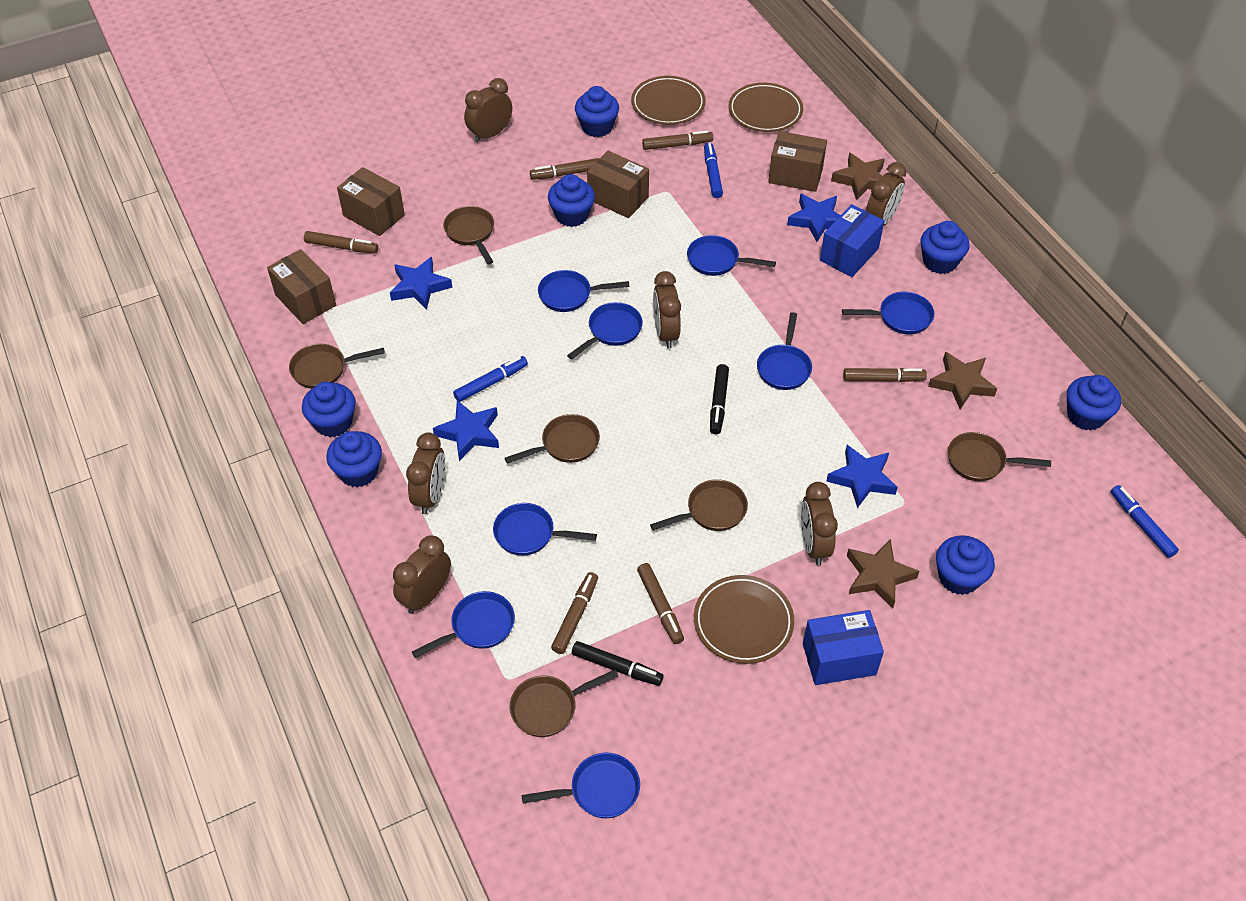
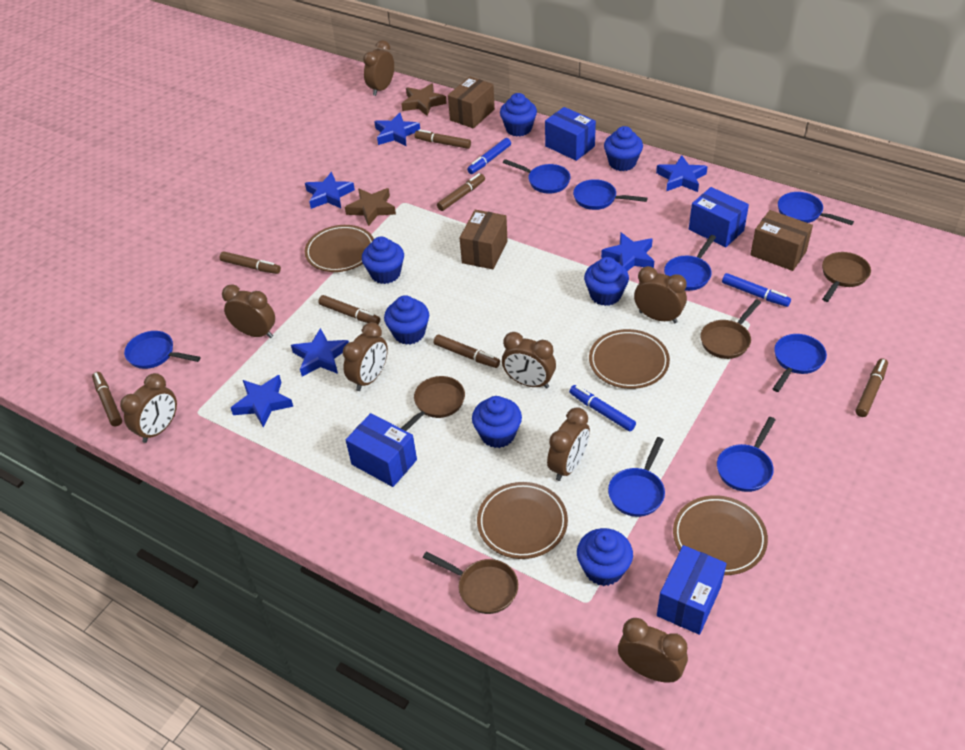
black marker: 2 -> 0
blue box: 2 -> 4
blue star: 4 -> 6
brown box: 4 -> 3
brown clock: 6 -> 8
brown marker: 6 -> 7
brown pan: 6 -> 4
brown plate: 3 -> 4
brown star: 3 -> 2

